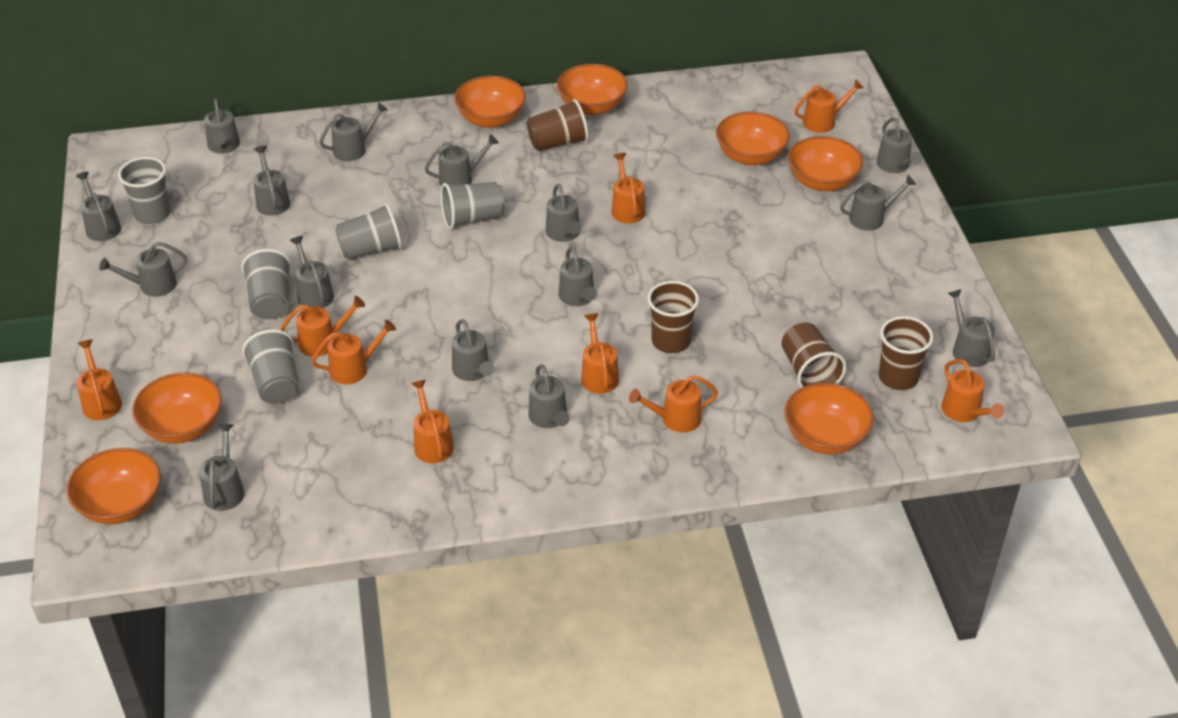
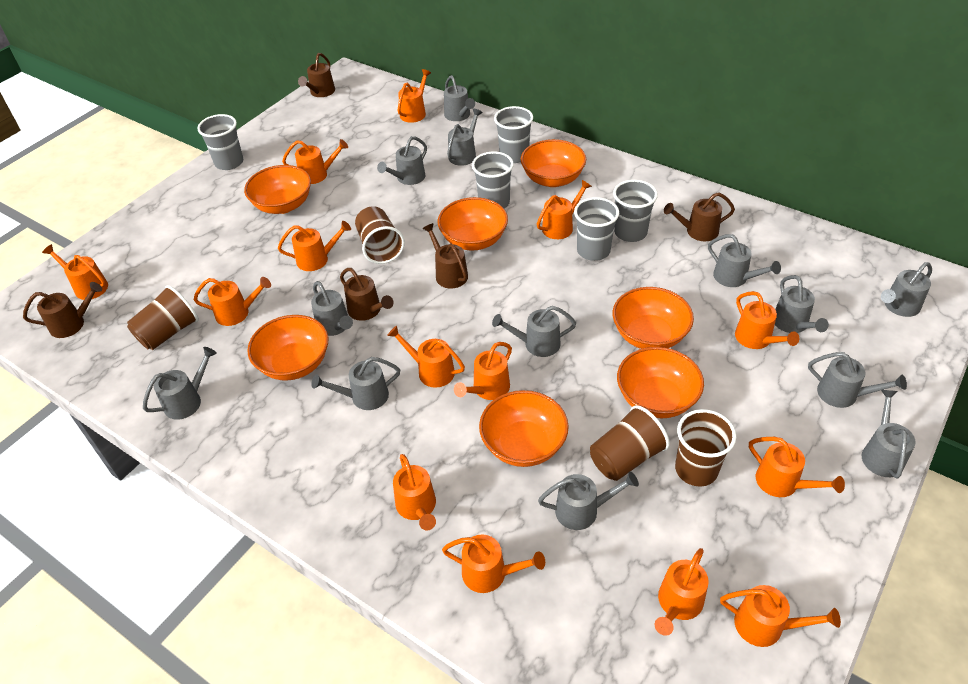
brown watering can: 0 -> 5
grey watering can: 15 -> 13
orange watering can: 9 -> 14

